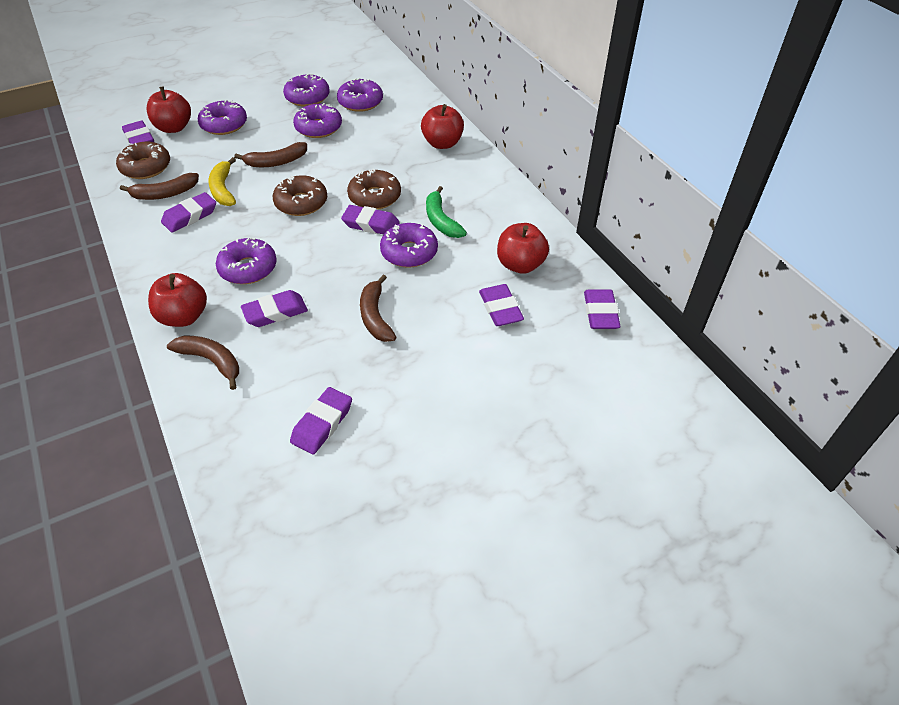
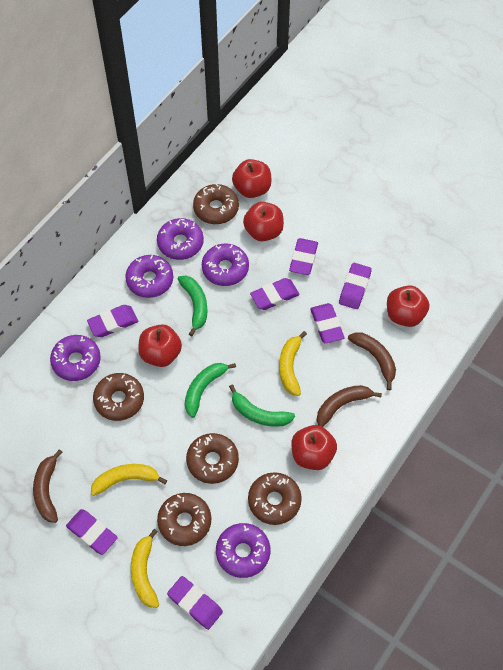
brown banana: 4 -> 3
brown donut: 3 -> 5
green banana: 1 -> 3
purple donut: 6 -> 5
red apple: 4 -> 5
yellow banana: 1 -> 3

